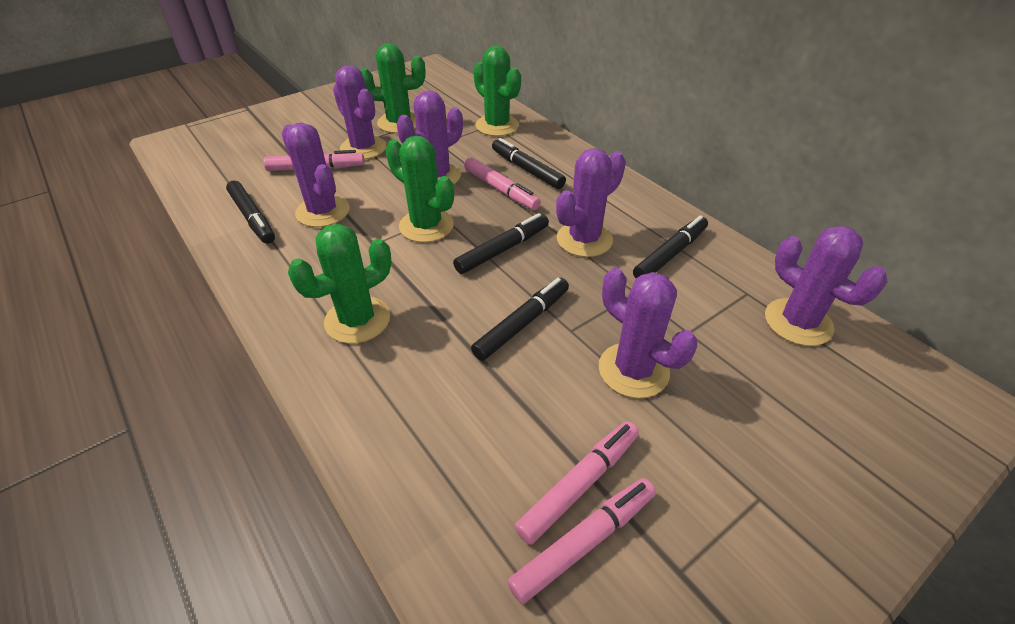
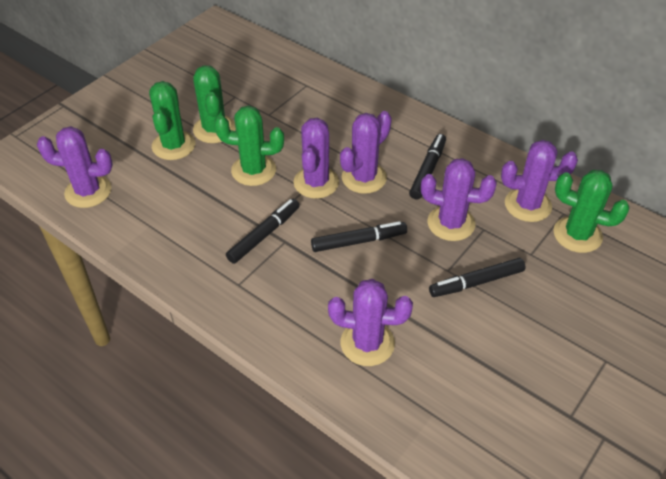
black marker: 5 -> 4
pink marker: 4 -> 0

